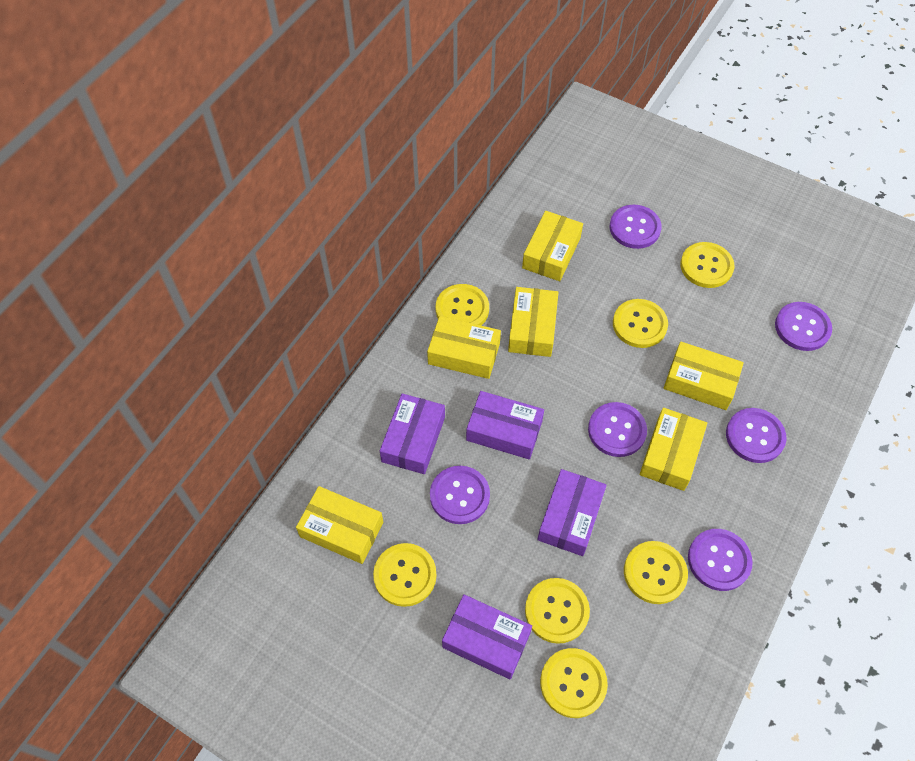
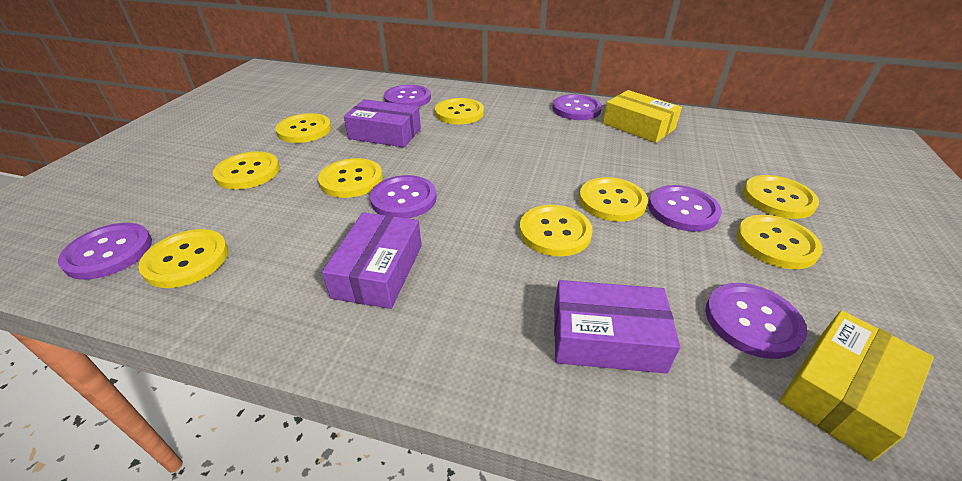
purple box: 4 -> 3
yellow box: 6 -> 2
yellow button: 7 -> 9

